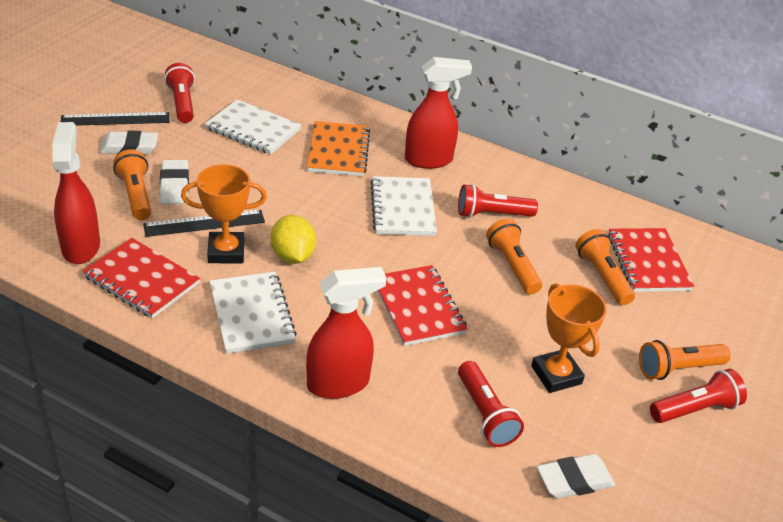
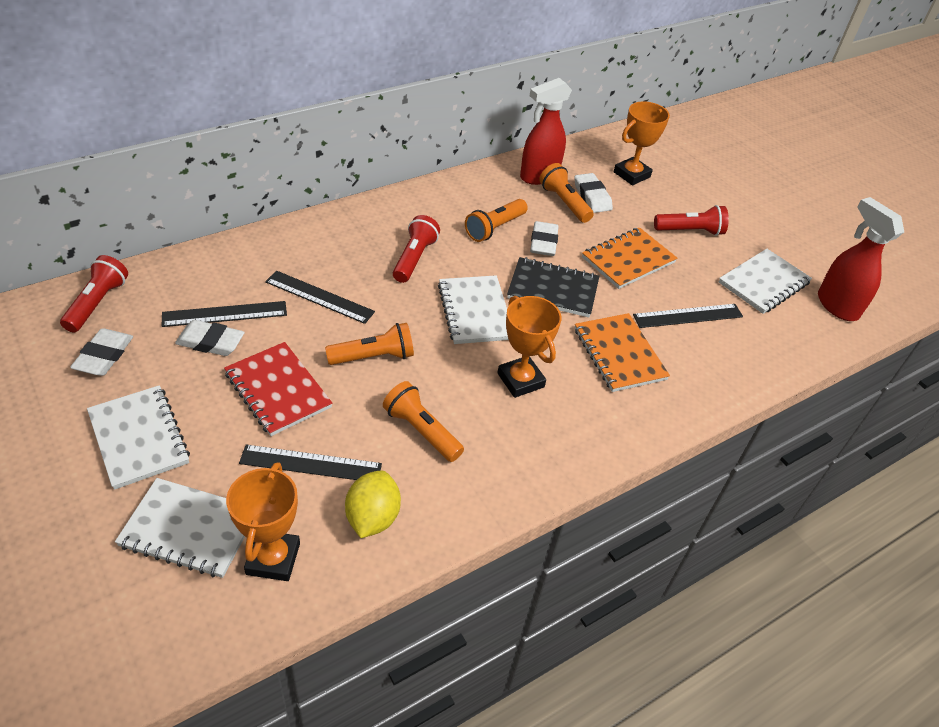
black notebook: 0 -> 1
black ruler: 2 -> 4
orange notebook: 1 -> 2
orange trophy: 2 -> 3
red flashlight: 4 -> 3
red notebook: 3 -> 1
red spray bottle: 3 -> 2
white eraser: 3 -> 4
white notebook: 3 -> 4

